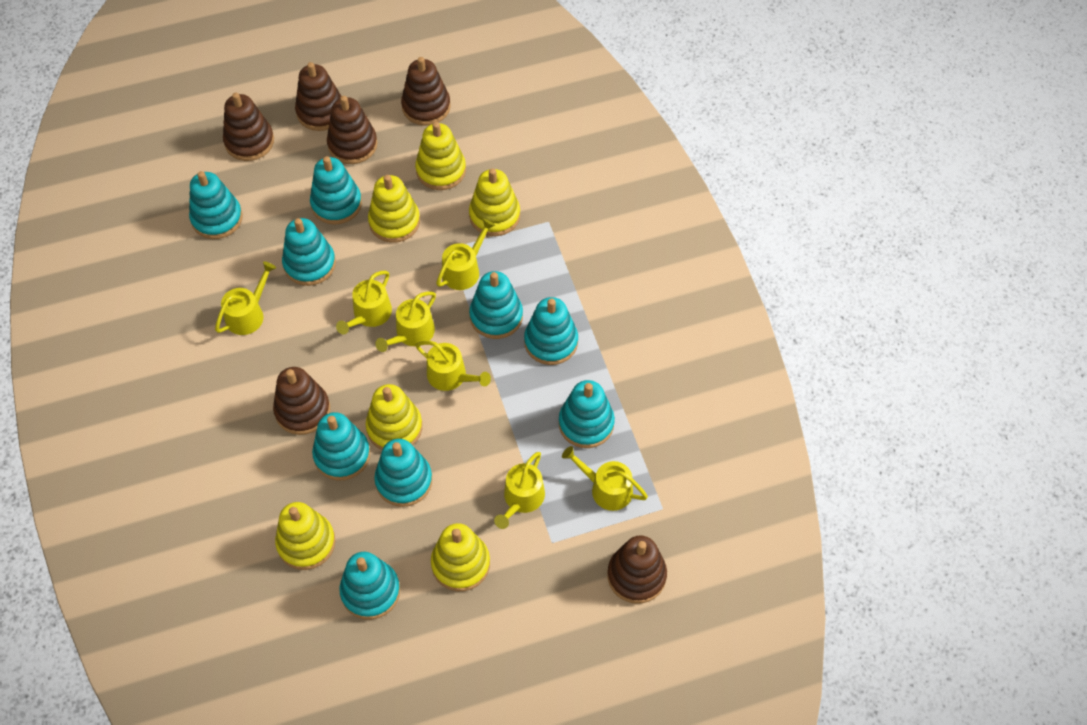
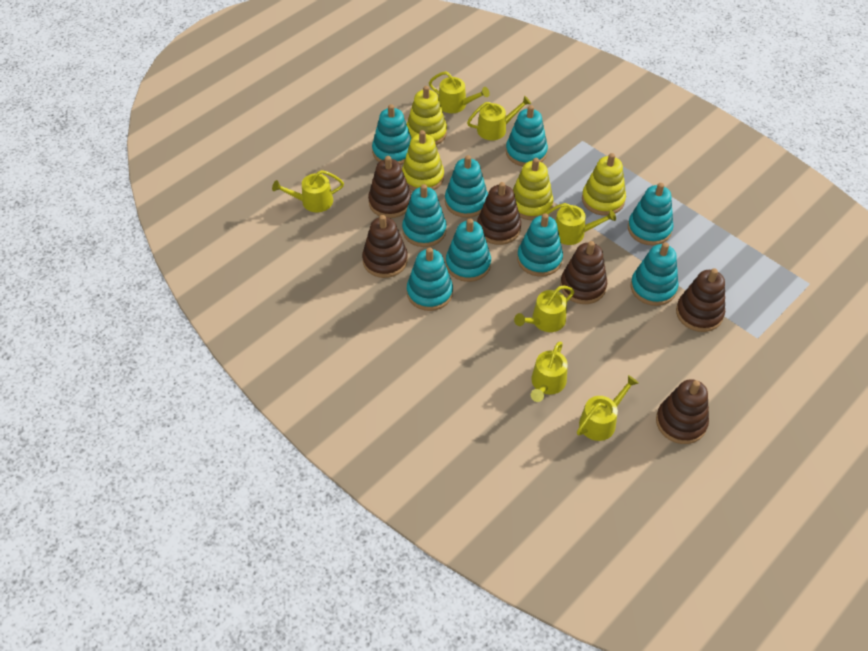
yellow stacking toy: 6 -> 4

